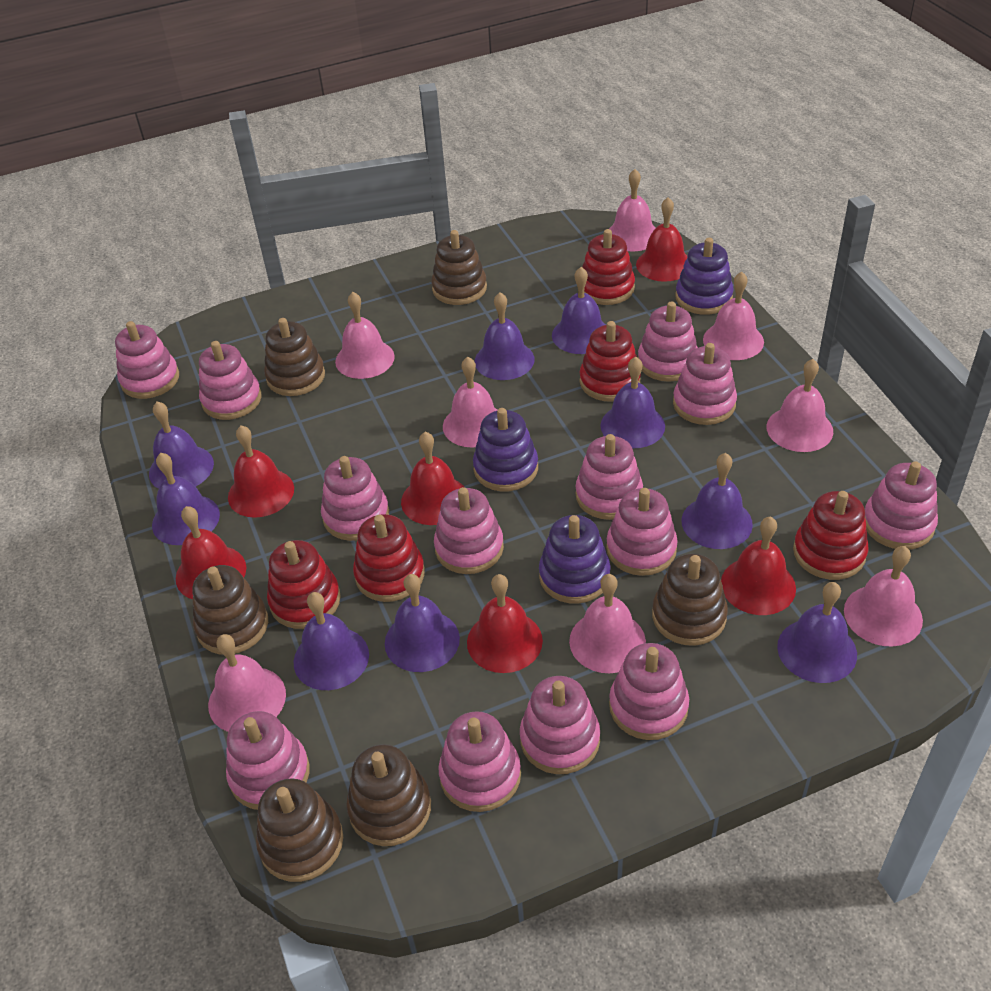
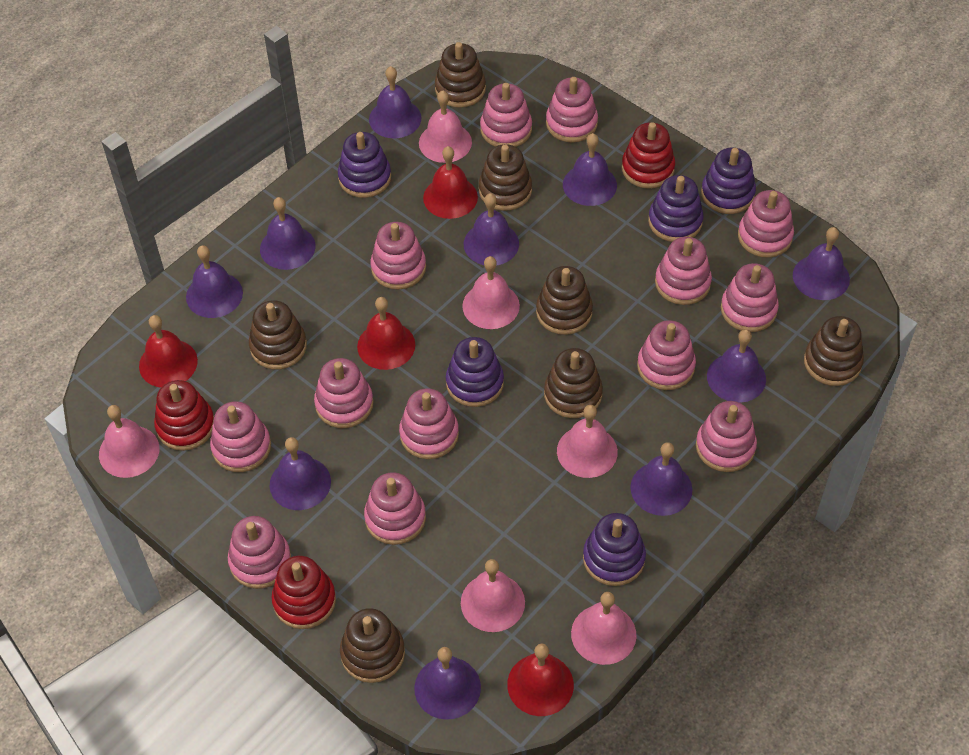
brown stacking toy: 6 -> 7
pink bell: 8 -> 6
purple bell: 9 -> 10
purple stacking toy: 3 -> 5
red bell: 6 -> 4
red stacking toy: 5 -> 3

